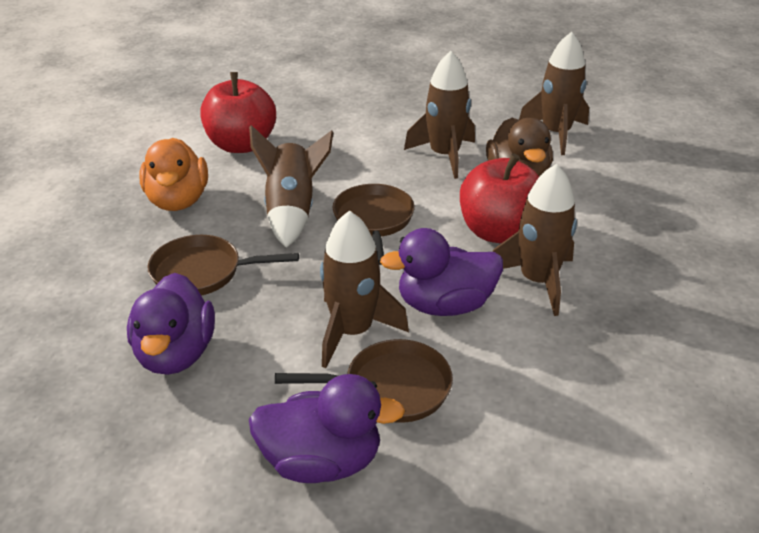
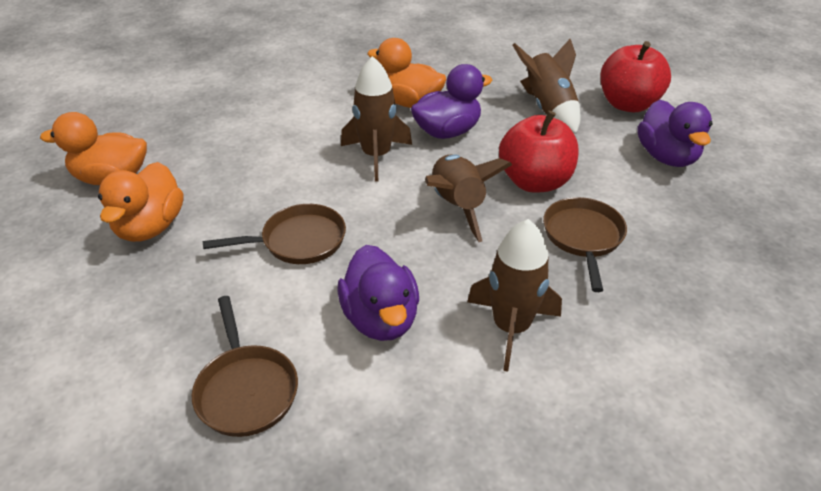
brown duck: 1 -> 0
brown rocket: 5 -> 4
orange duck: 1 -> 3

